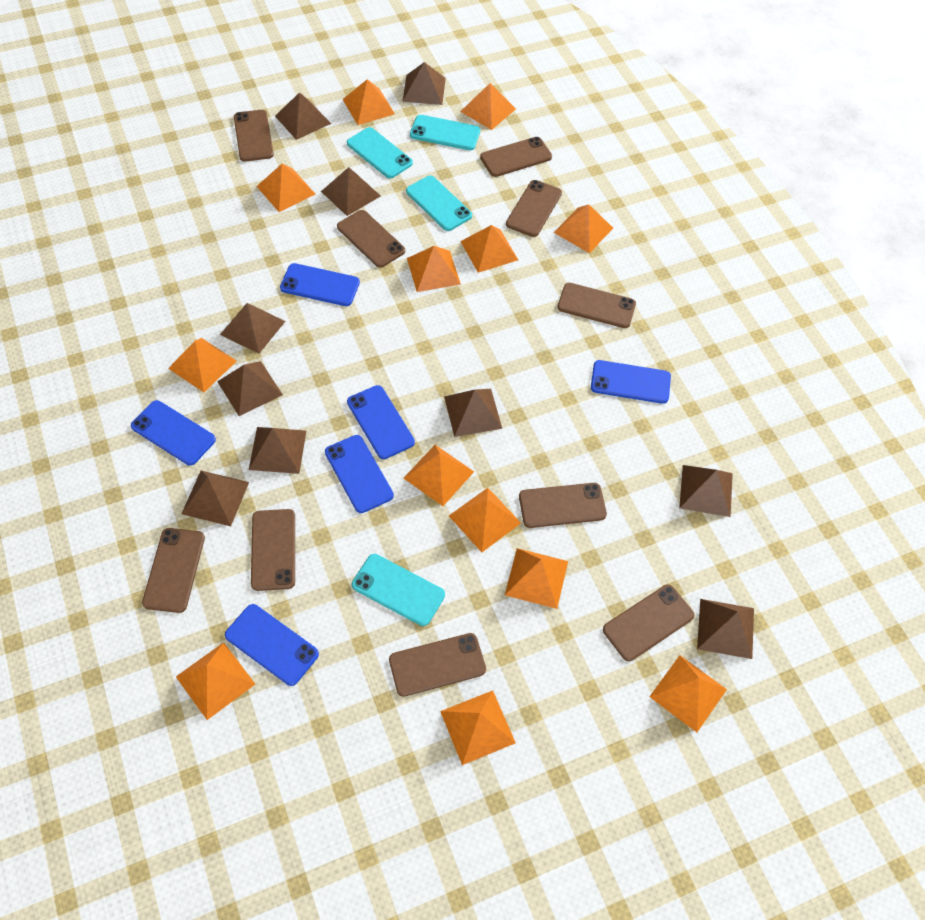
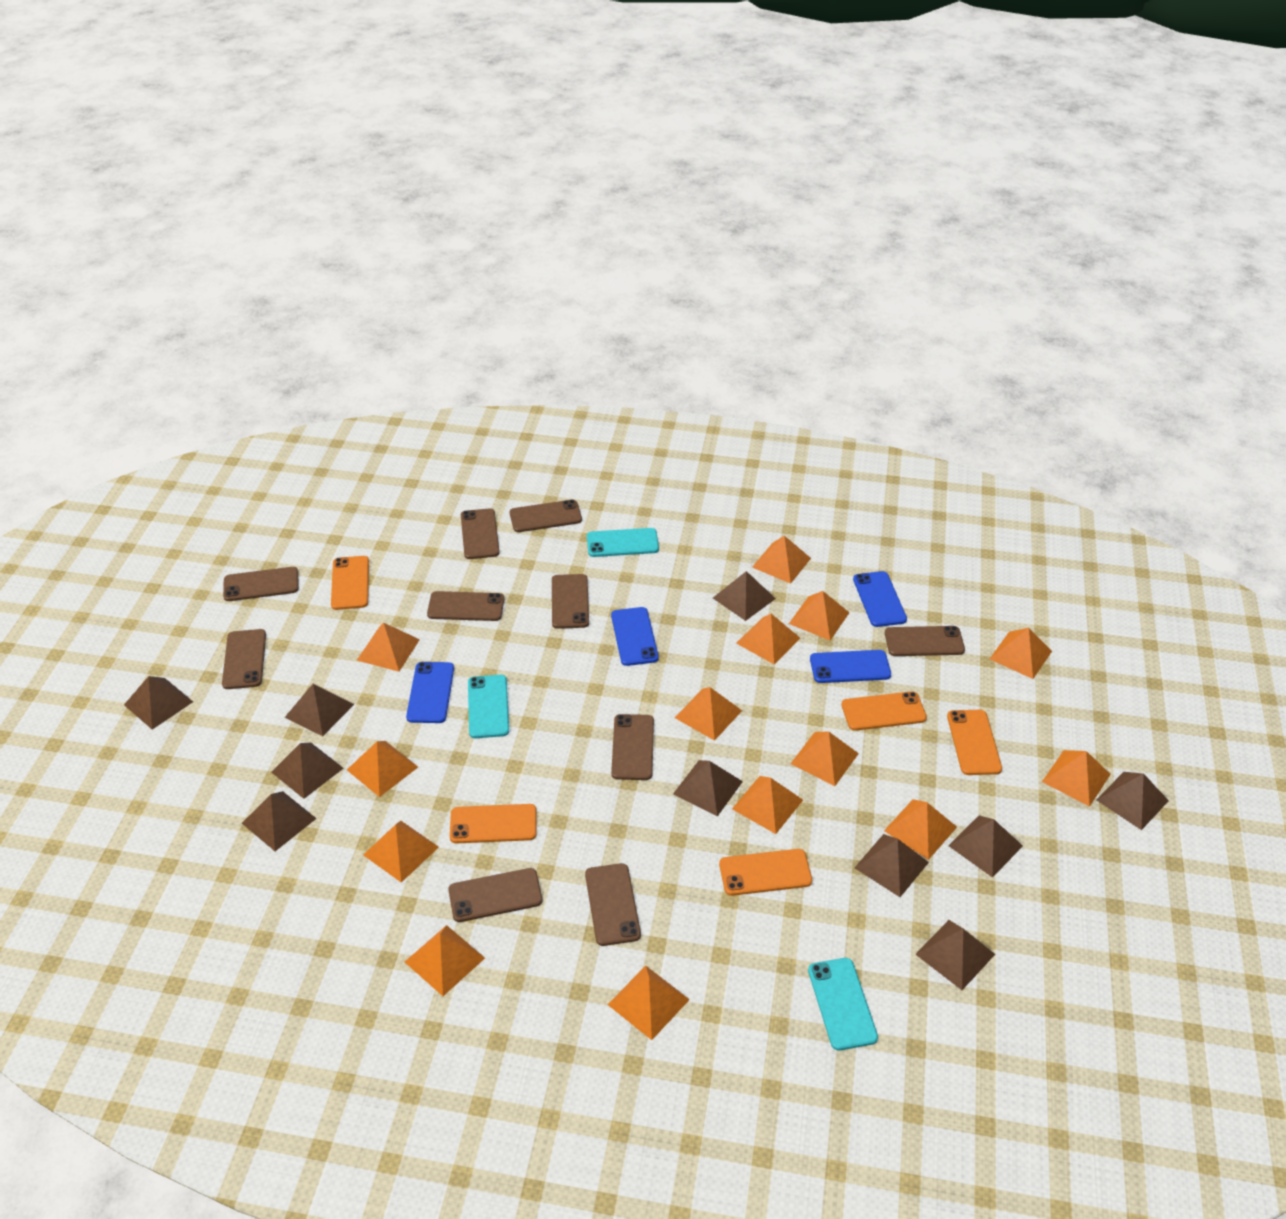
blue phone: 6 -> 4
orange phone: 0 -> 5
orange pyramid: 13 -> 14
turquoise phone: 4 -> 3

